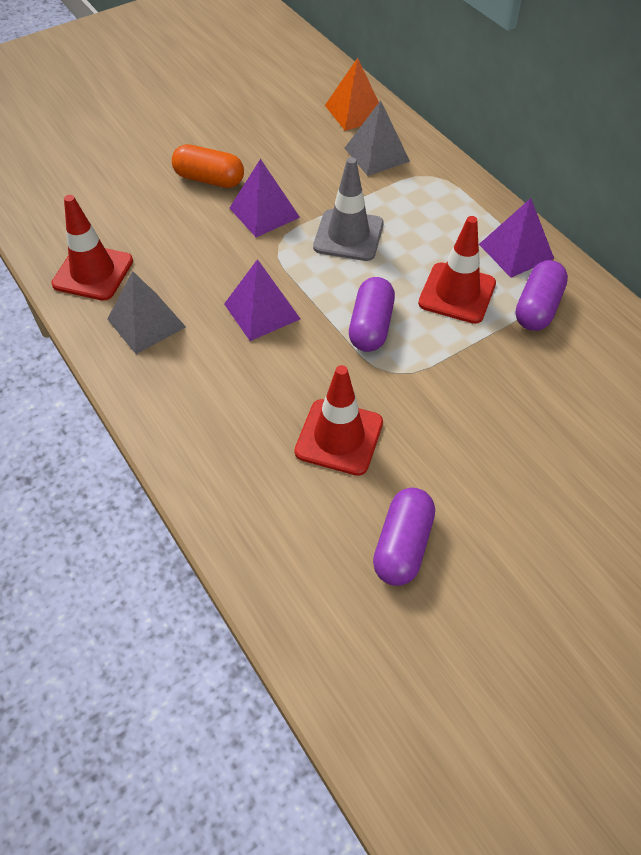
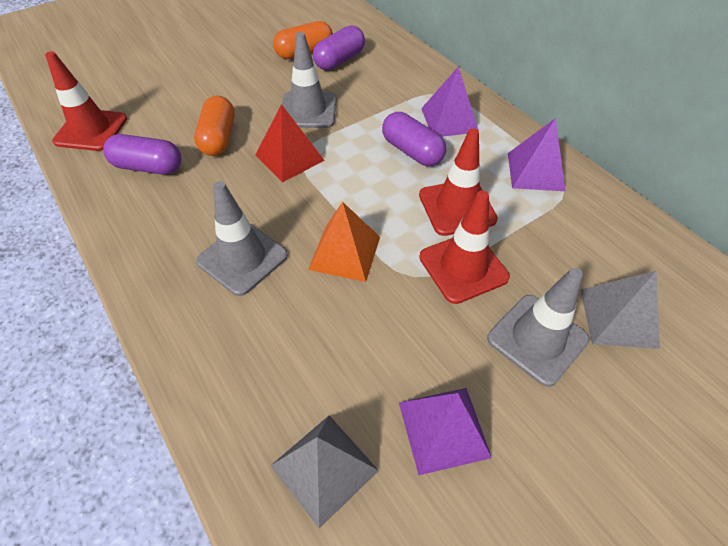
grey traffic cone: 1 -> 3
orange capsule: 1 -> 2
red pyramid: 0 -> 1

